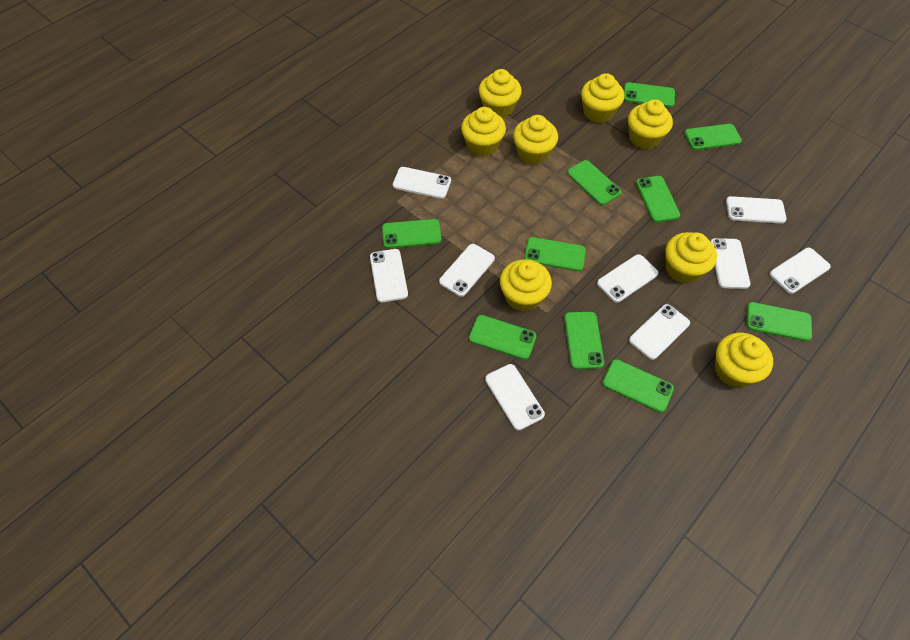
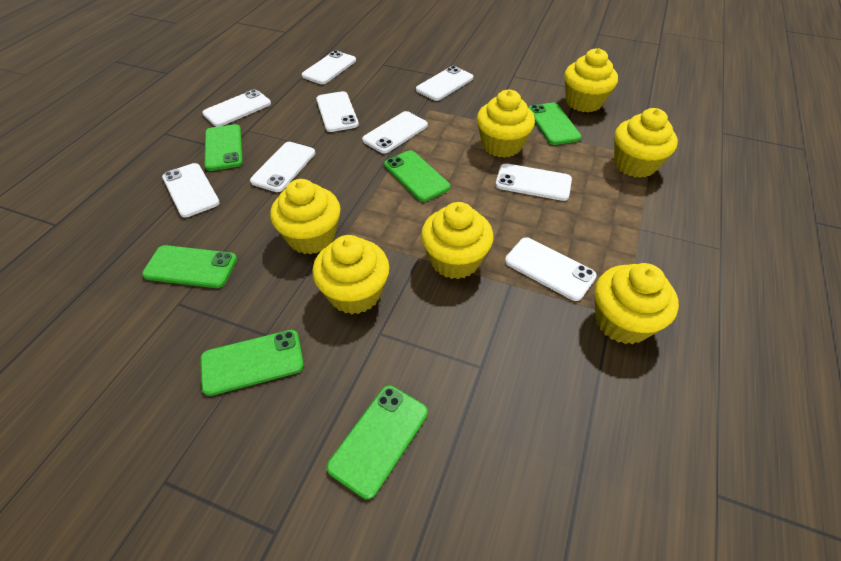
green phone: 10 -> 6
yellow cupcake: 8 -> 7

